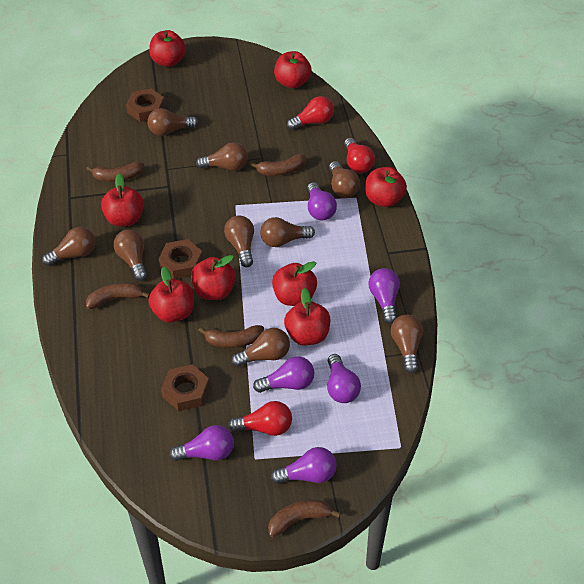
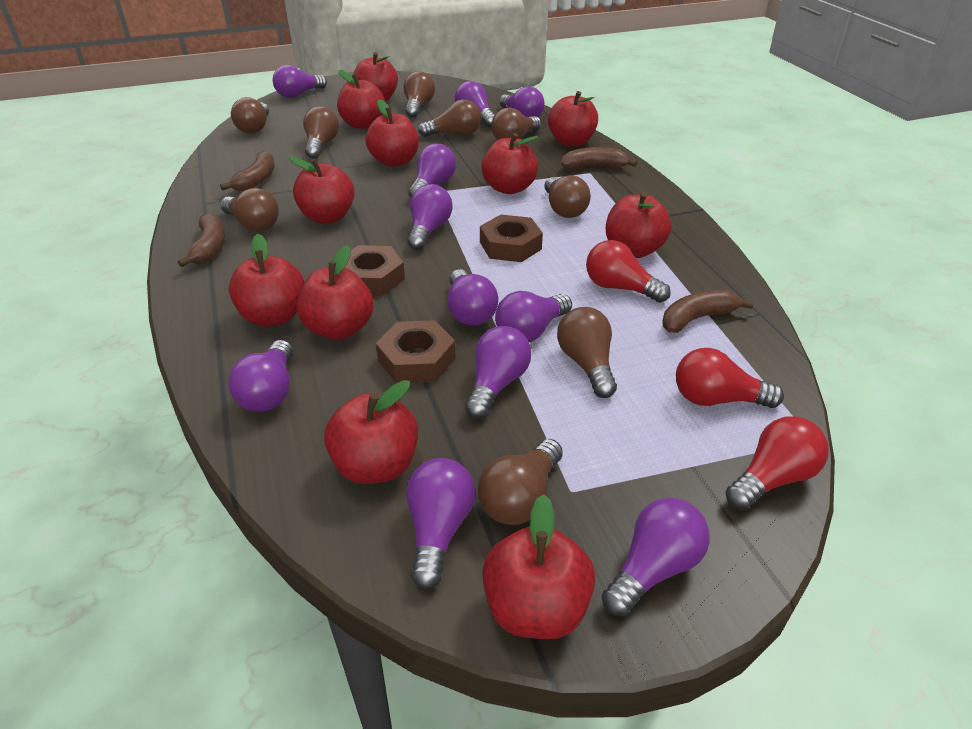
brown banana: 5 -> 4
purple light bulb: 6 -> 11
red apple: 8 -> 11

